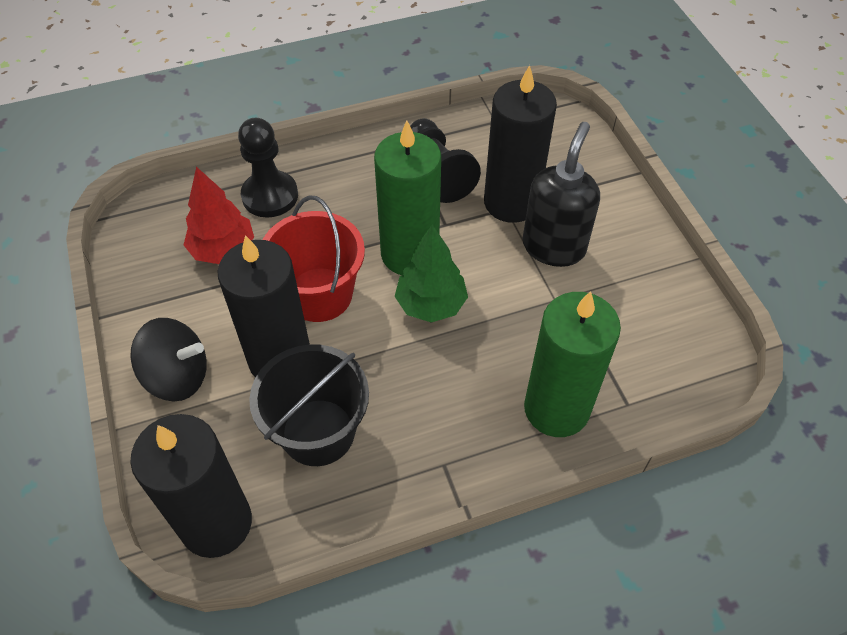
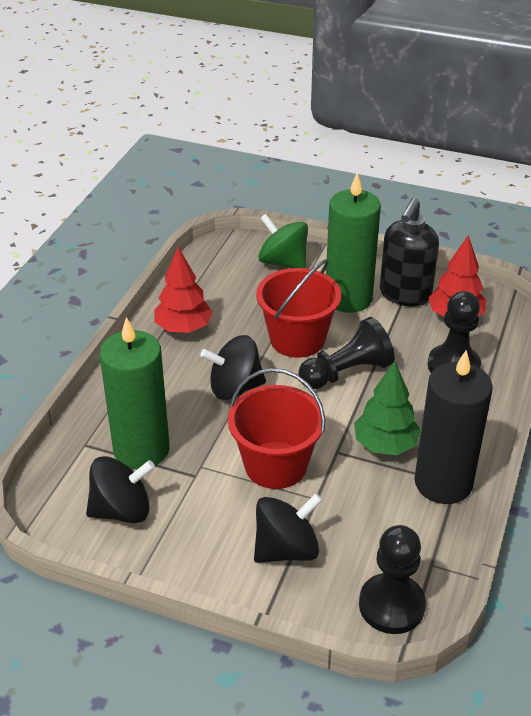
black bucket: 1 -> 0
black candle: 3 -> 1
black pawn: 2 -> 3
black spinning top: 1 -> 3
green spinning top: 0 -> 1
red bucket: 1 -> 2
red tree: 1 -> 2

